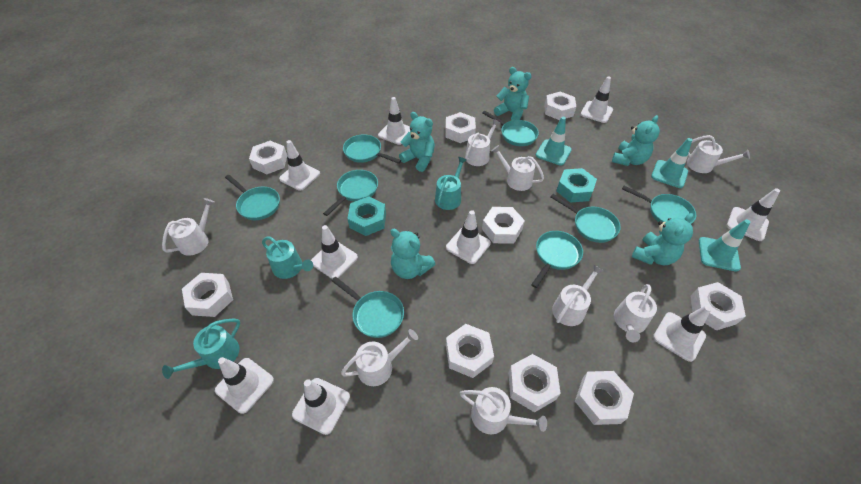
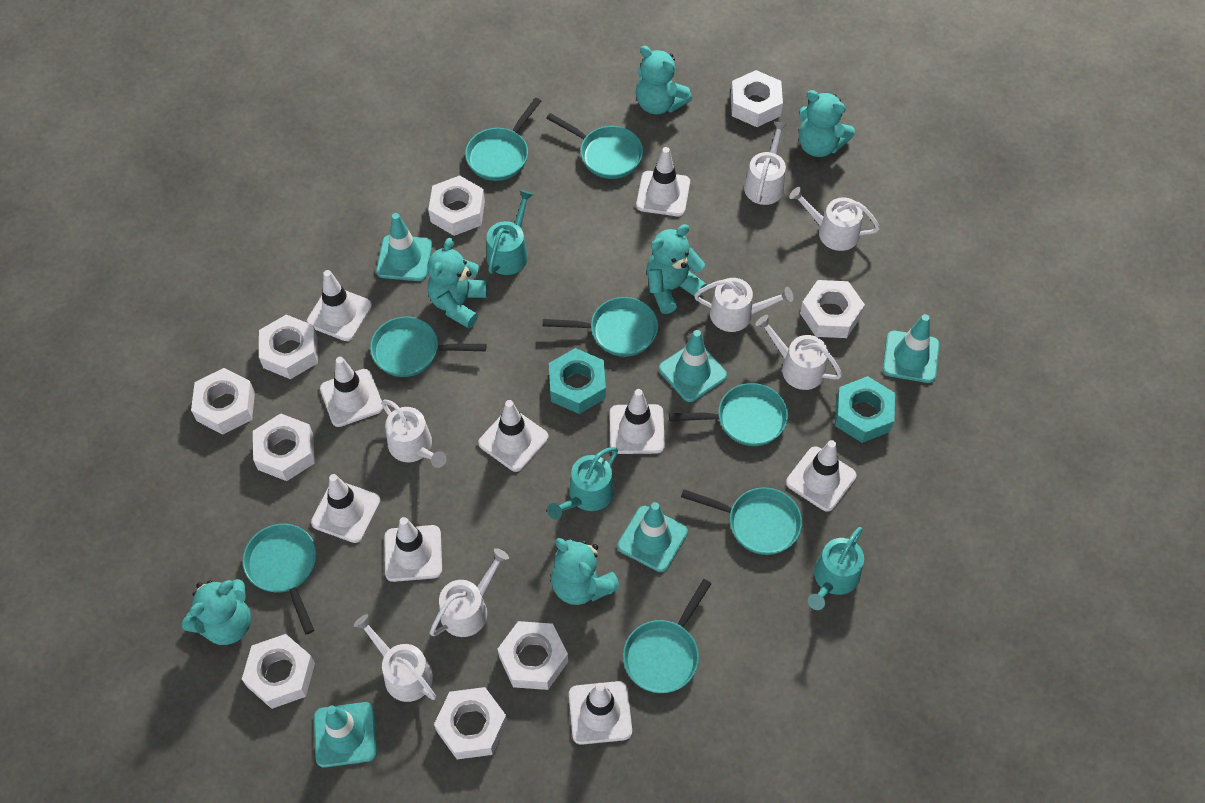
turquoise teddy bear: 5 -> 6
turquoise traffic cone: 3 -> 5
white watering can: 8 -> 7

